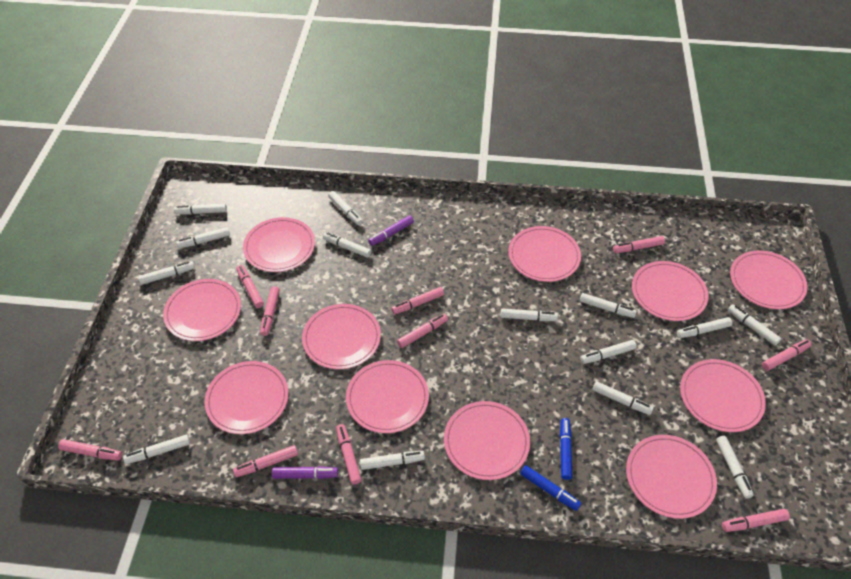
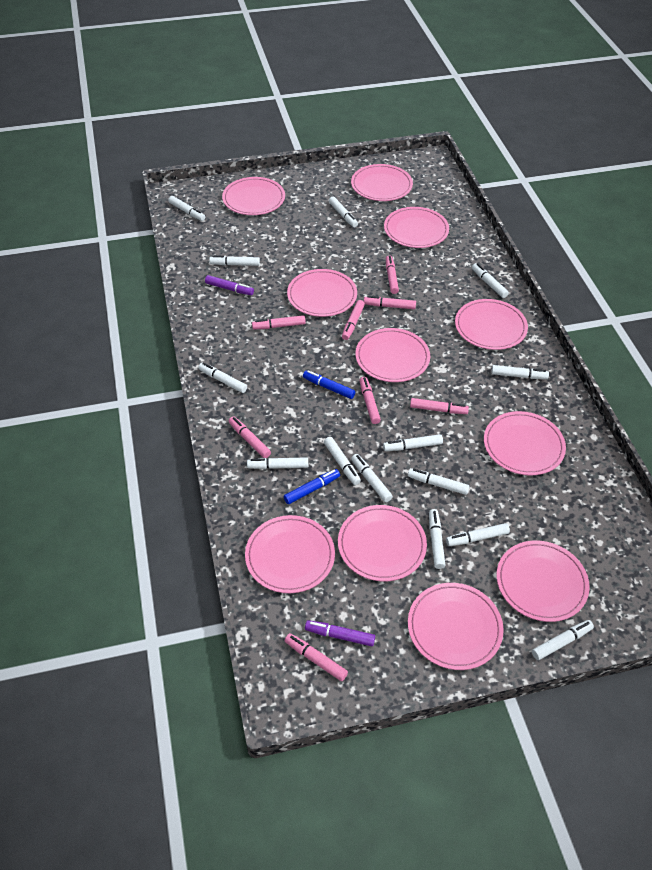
pink marker: 10 -> 8

